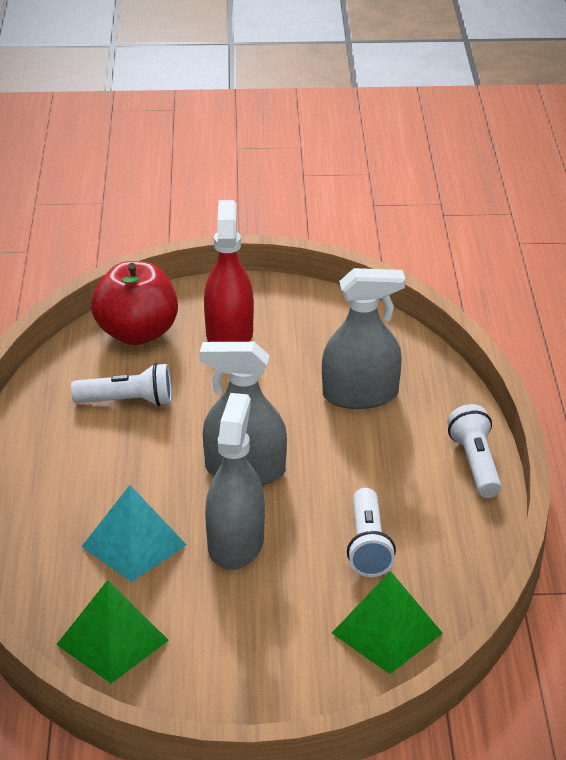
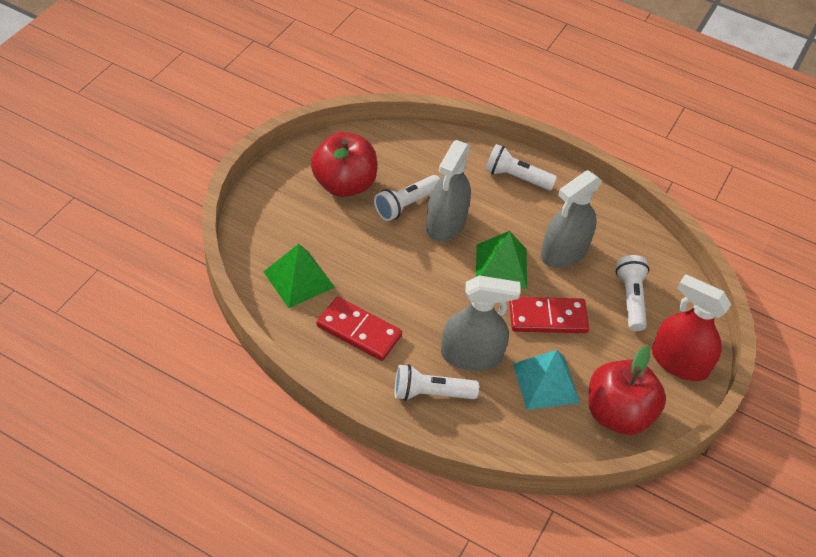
red apple: 1 -> 2
red domino: 0 -> 2
white flashlight: 3 -> 4

